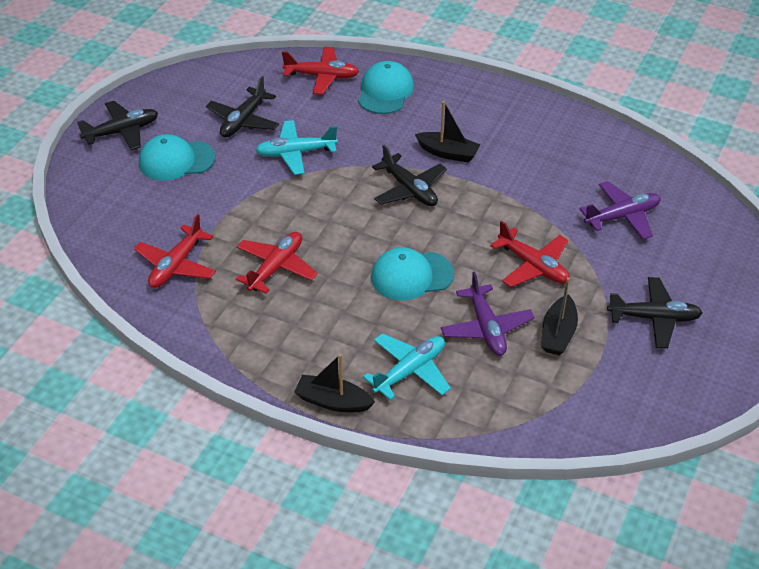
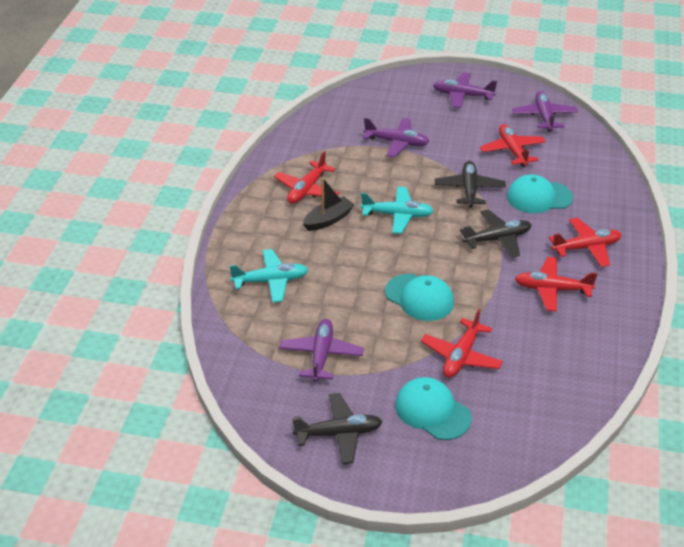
black boat: 3 -> 1
black plane: 4 -> 3
purple plane: 2 -> 4
red plane: 4 -> 5

